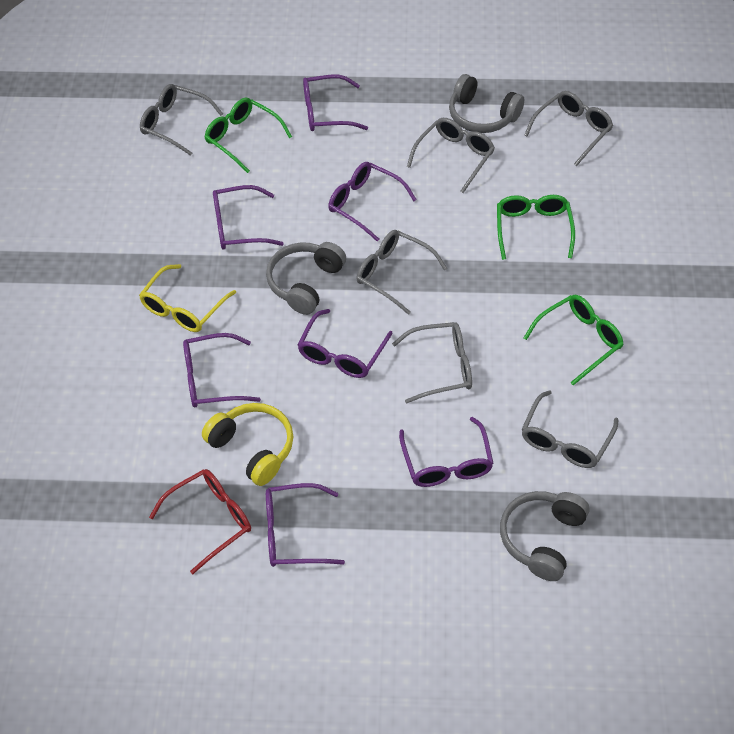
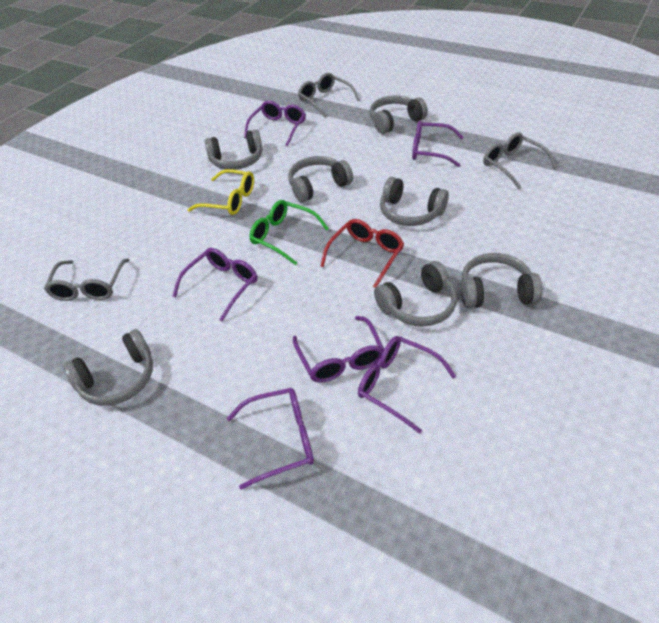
green glasses: 3 -> 1
grey glasses: 6 -> 3
grey headphones: 3 -> 7
purple glasses: 7 -> 6
yellow headphones: 1 -> 0

